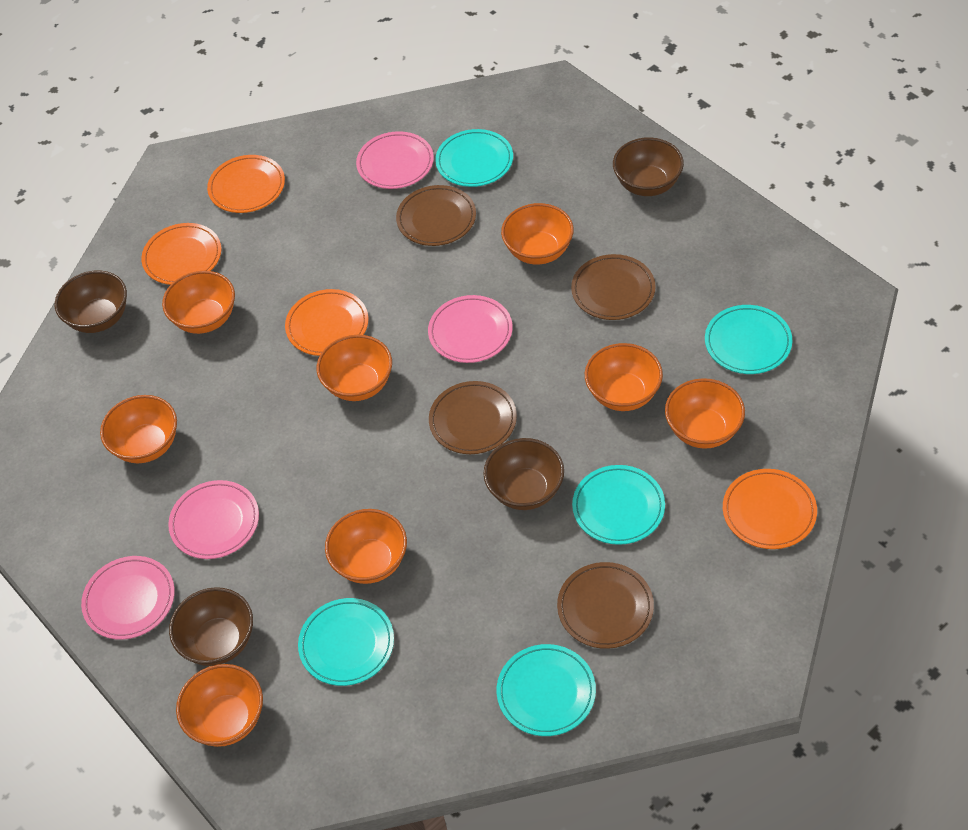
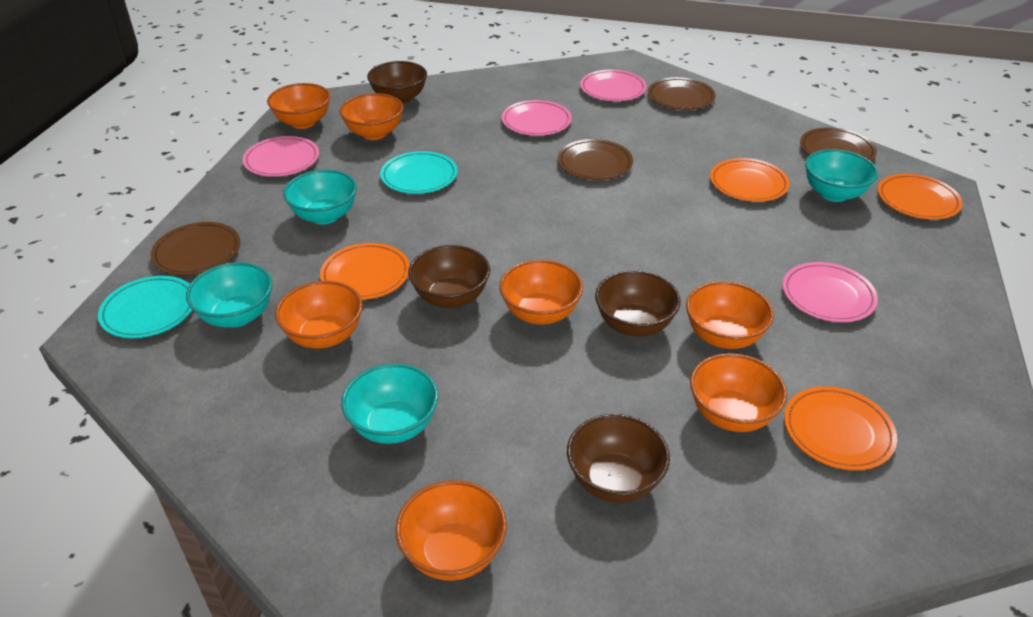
orange bowl: 8 -> 7
turquoise bowl: 0 -> 4
turquoise plate: 5 -> 2

